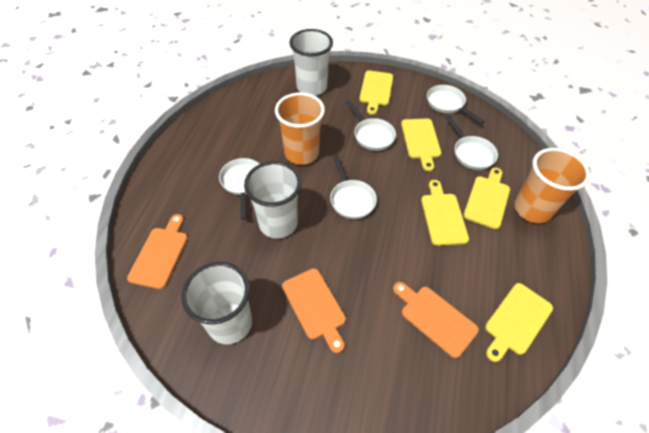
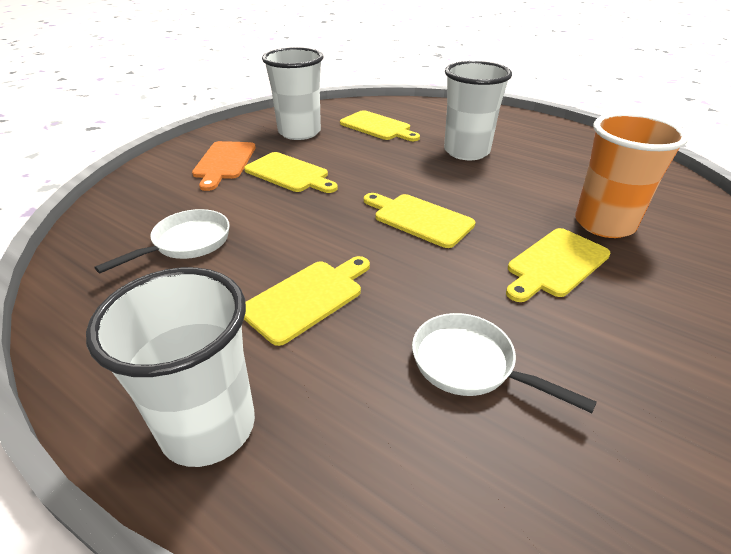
orange cup: 2 -> 1
orange cutting board: 3 -> 1
white pan: 5 -> 2

